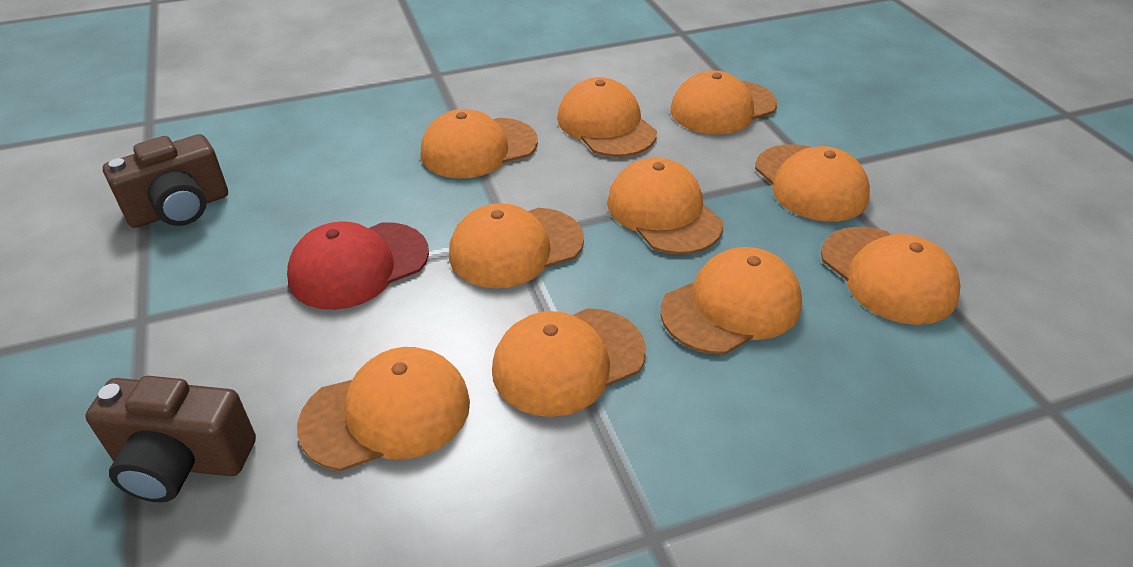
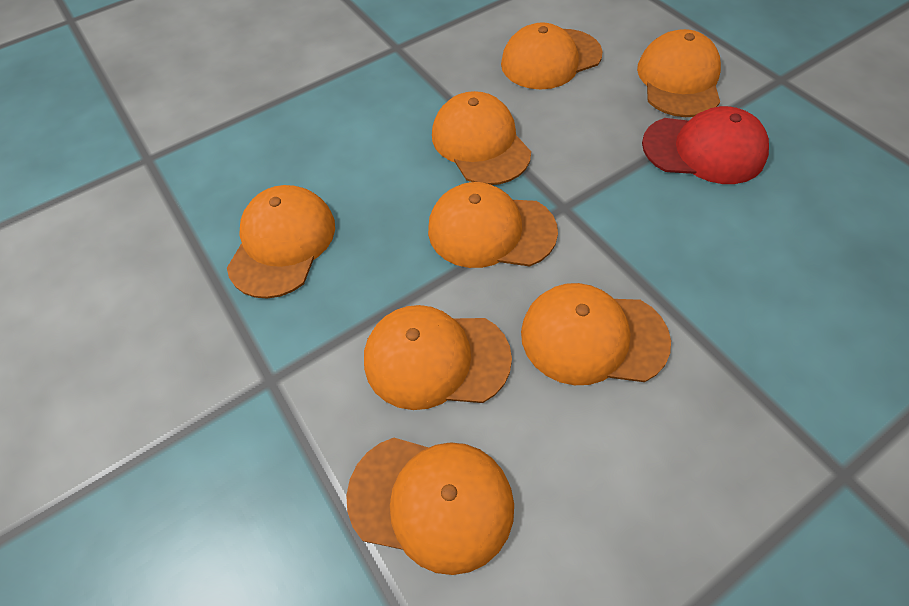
brown camera: 2 -> 0
orange cap: 10 -> 8

